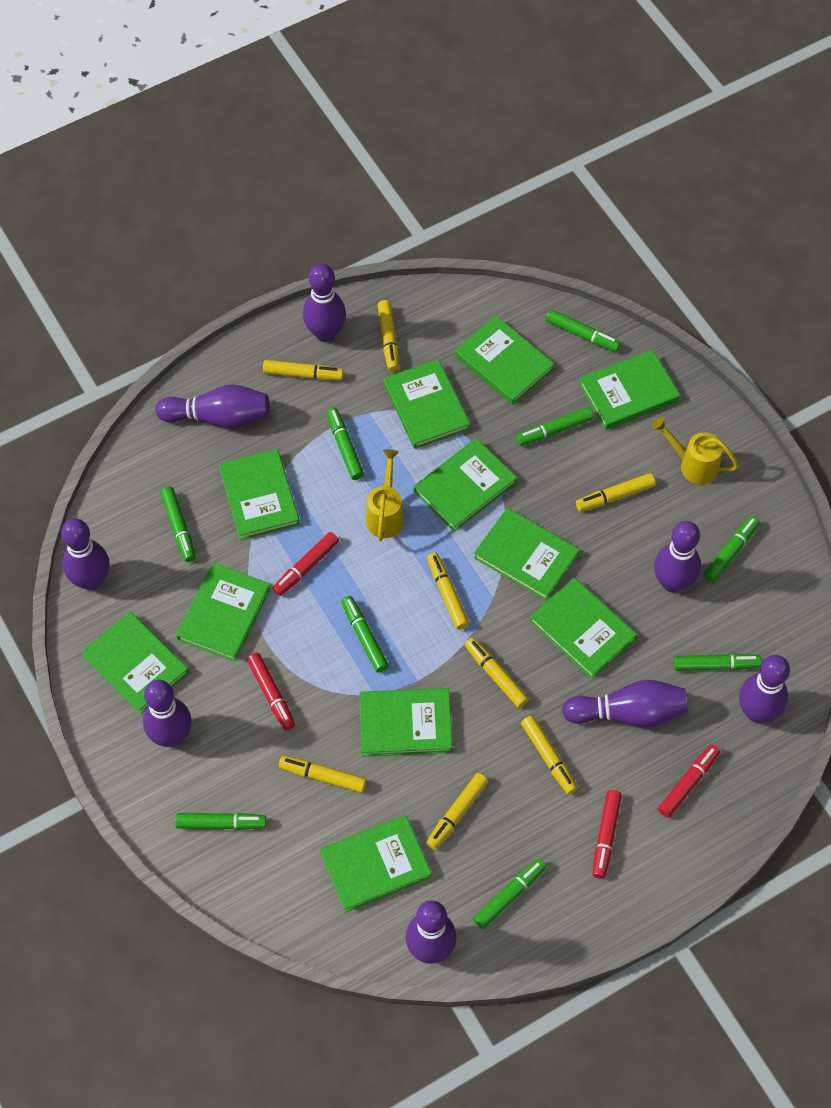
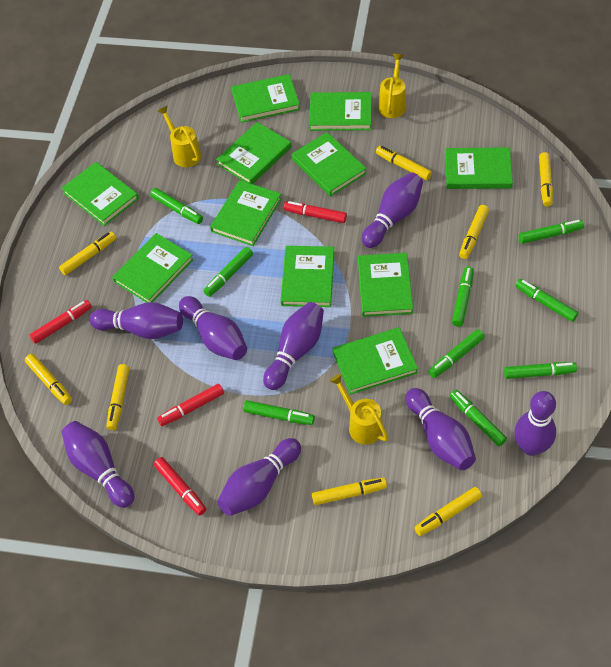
yellow watering can: 2 -> 3

